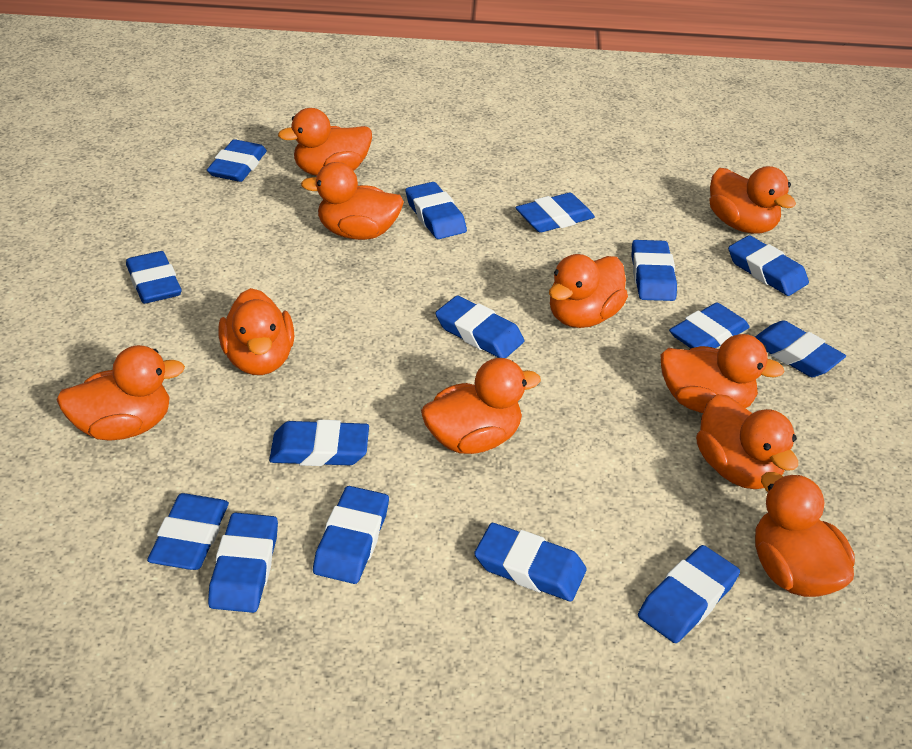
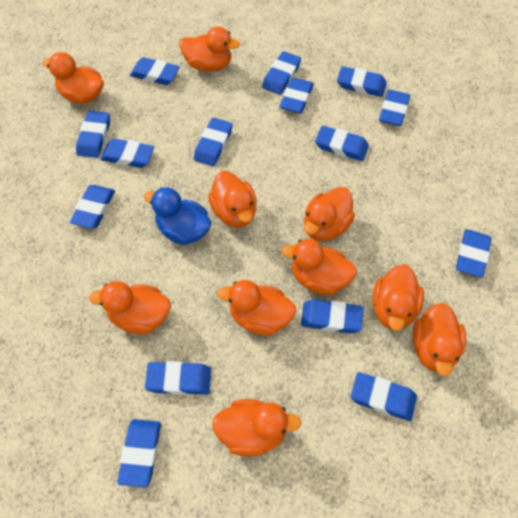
blue duck: 0 -> 1

